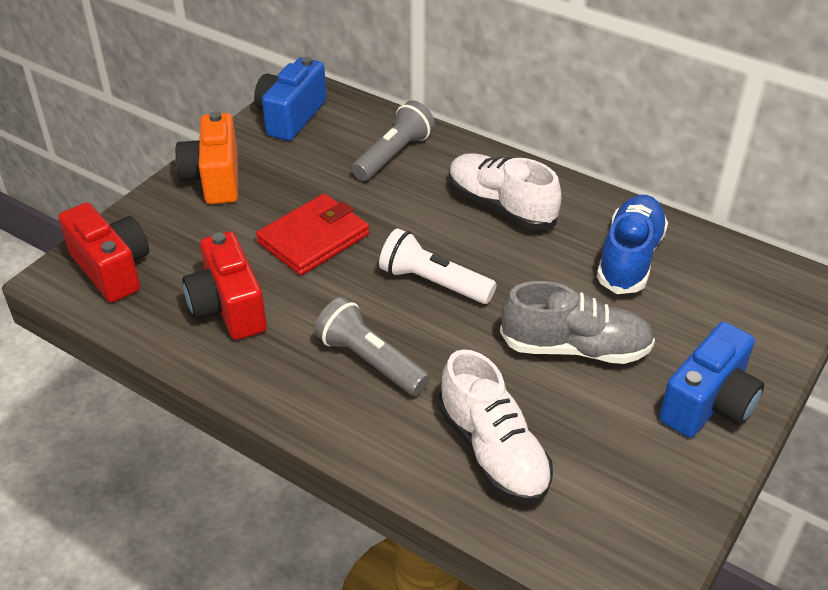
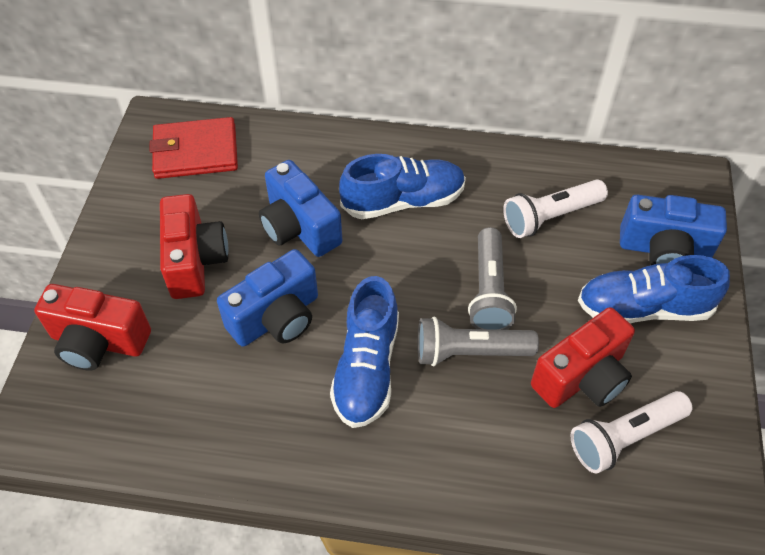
blue camera: 2 -> 3
blue shoe: 1 -> 3
grey shoe: 1 -> 0
orange camera: 1 -> 0
red camera: 2 -> 3
white flashlight: 1 -> 2
white shoe: 2 -> 0

